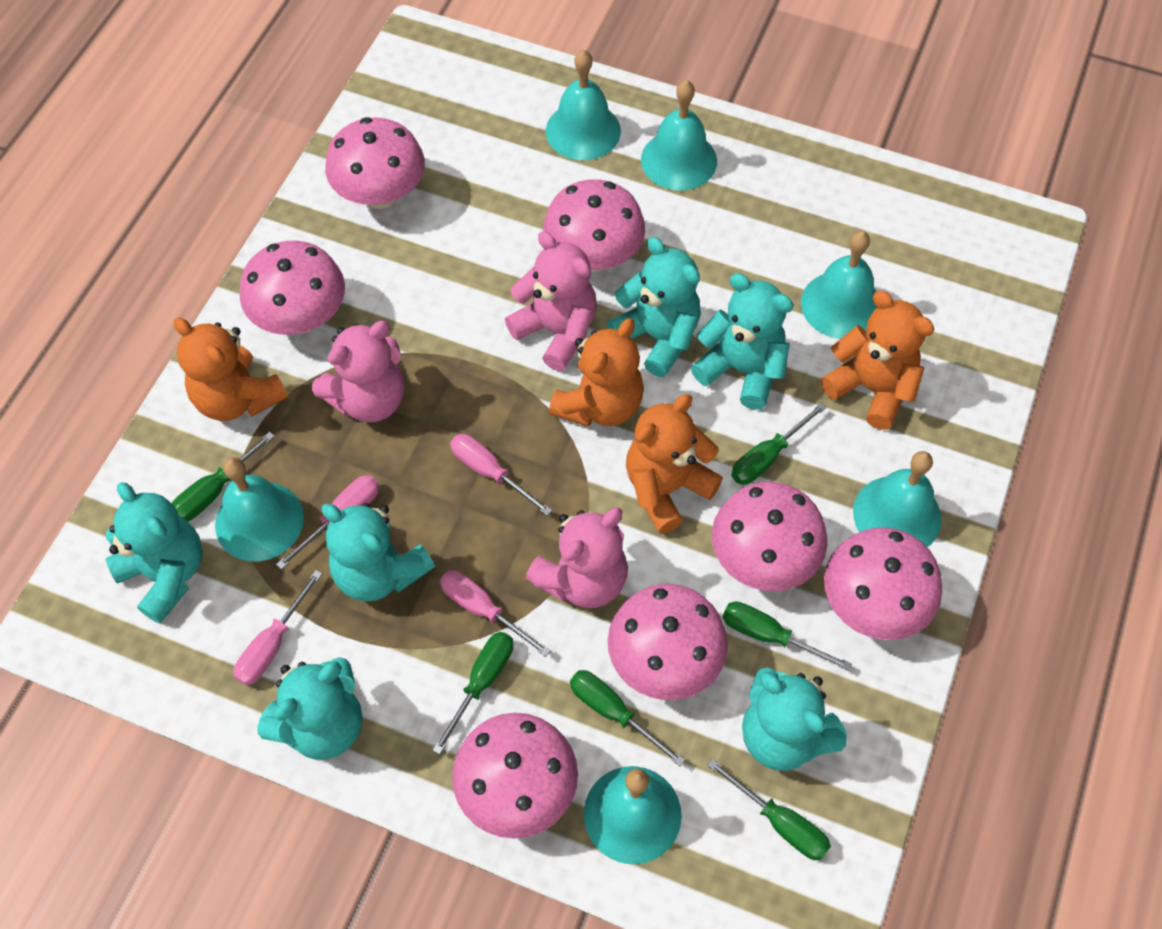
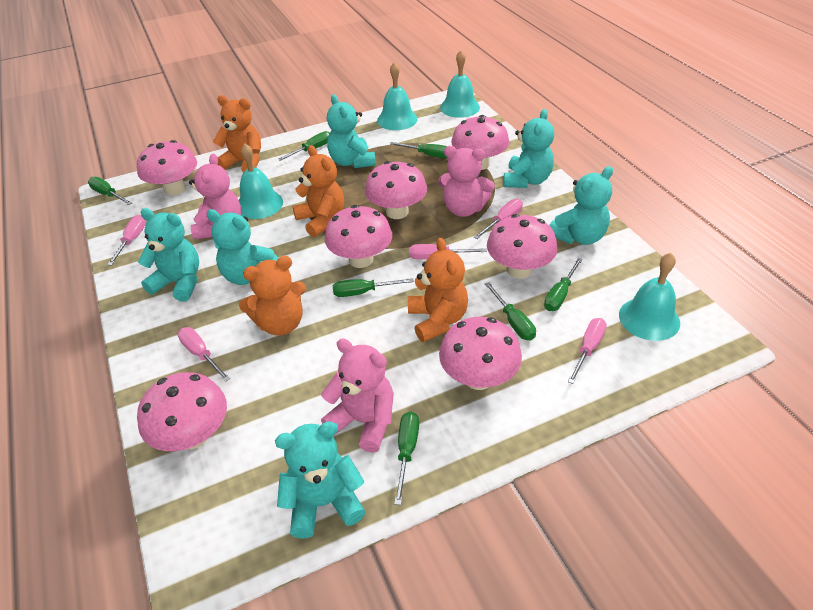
green screwdriver: 6 -> 7
pink screwdriver: 4 -> 5
turquoise bell: 6 -> 4

